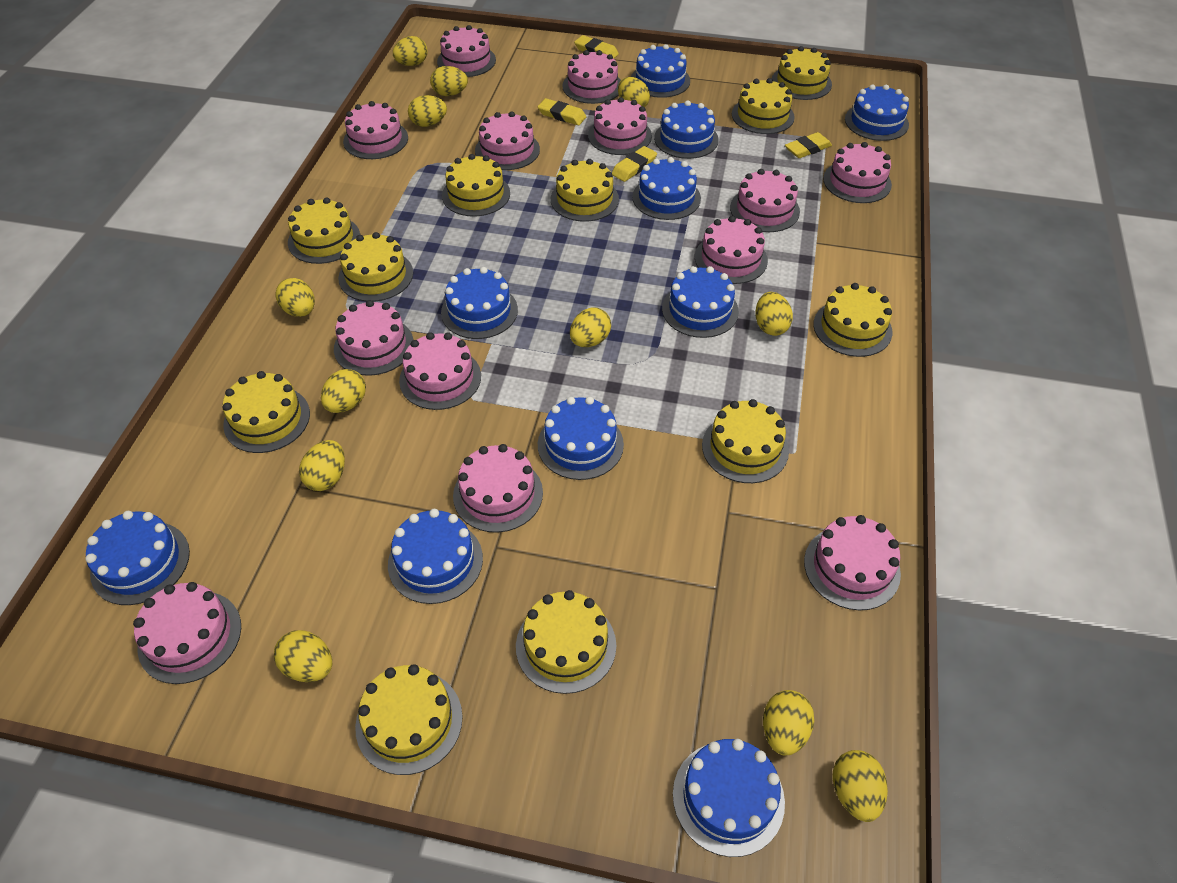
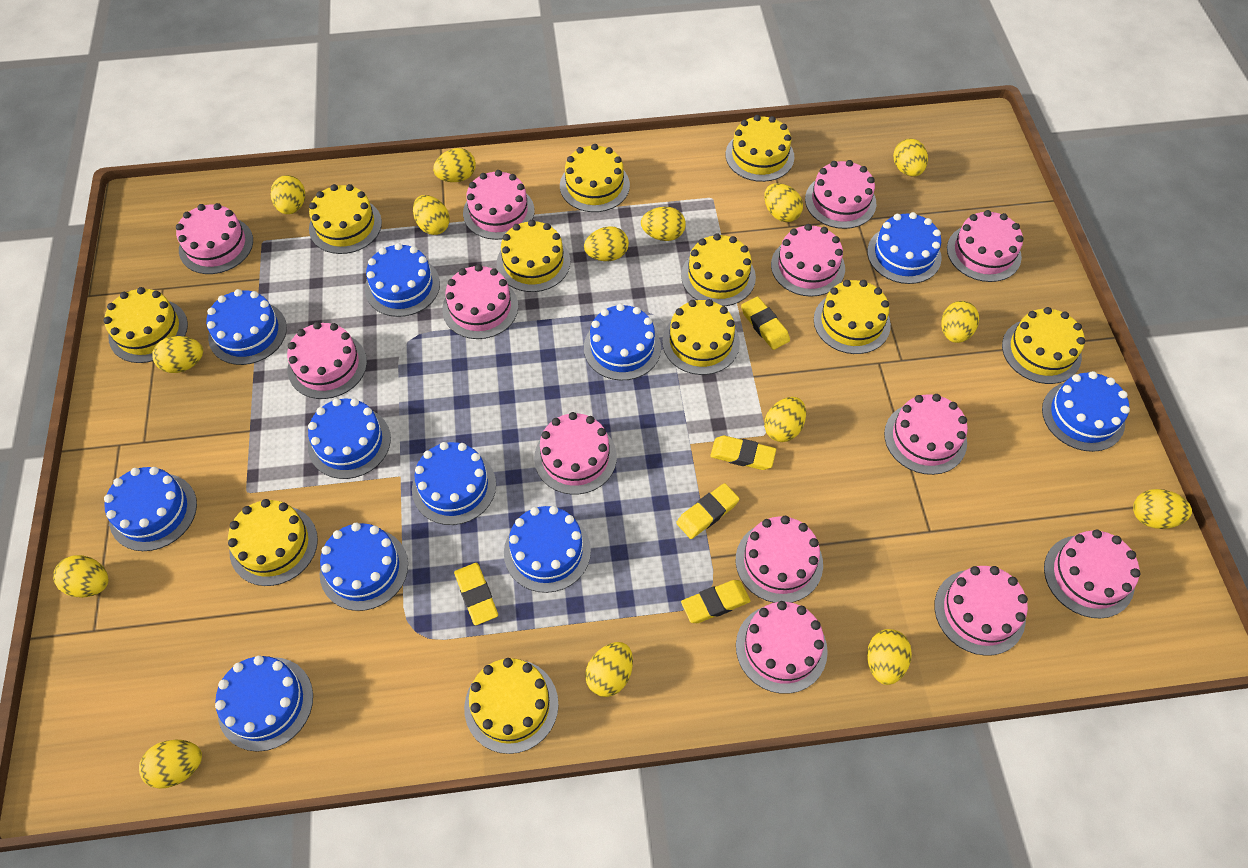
blue cake: 10 -> 11
yellow egg: 12 -> 15
yellow eraser: 4 -> 5

